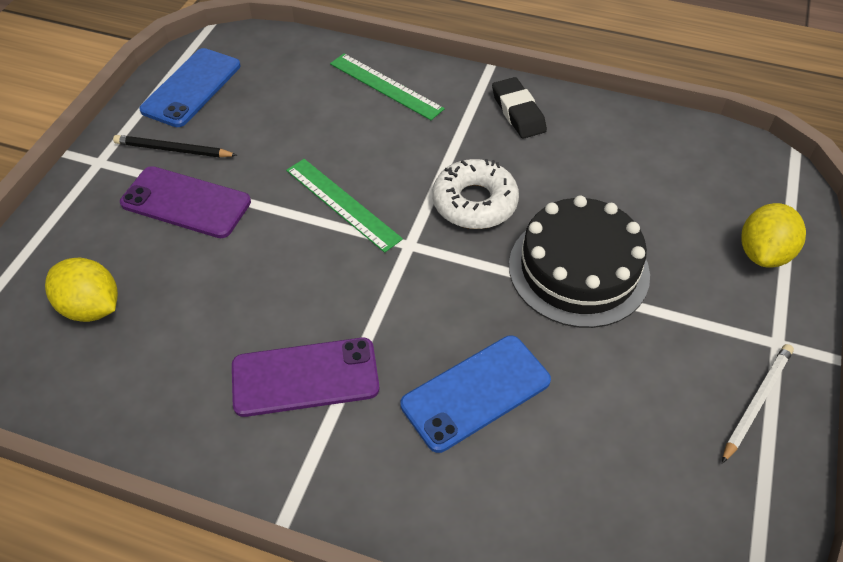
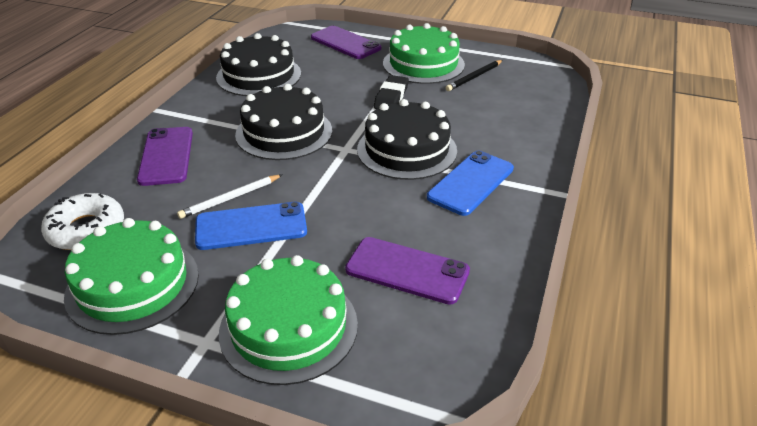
black cake: 1 -> 3
green cake: 0 -> 3
green ruler: 2 -> 0
purple phone: 2 -> 3
yellow lemon: 2 -> 0

